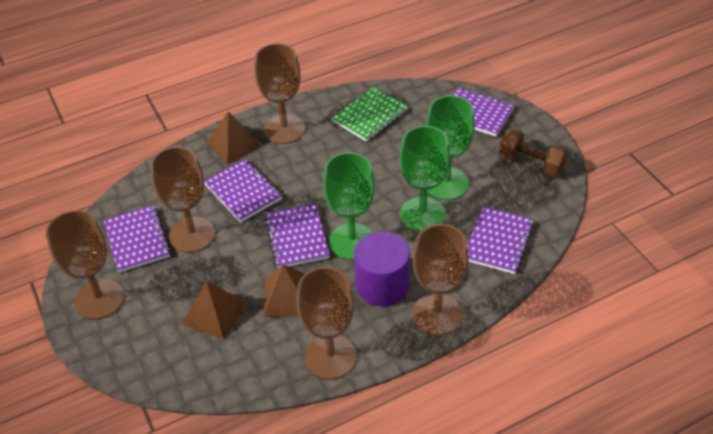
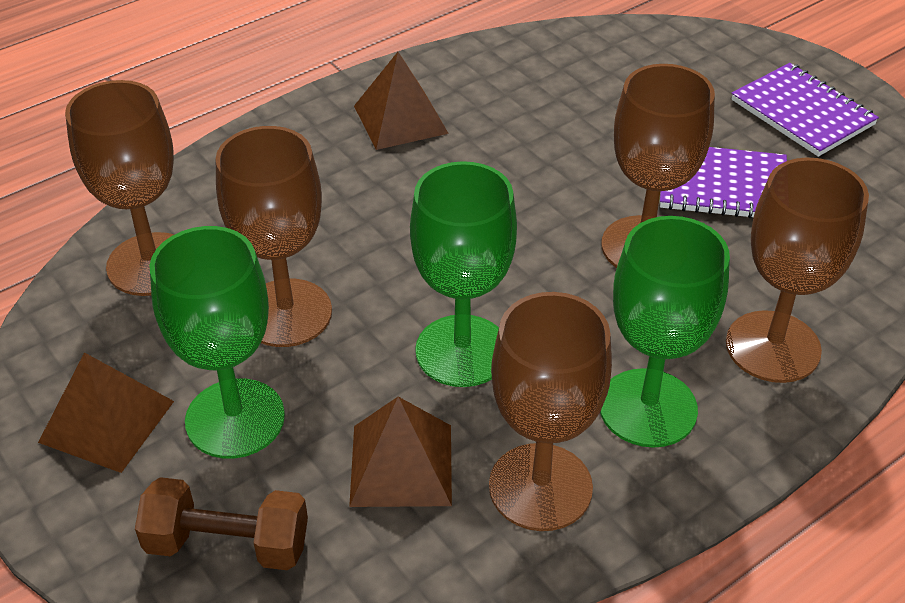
green notebook: 1 -> 0
purple cylinder: 1 -> 0
purple notebook: 5 -> 2

